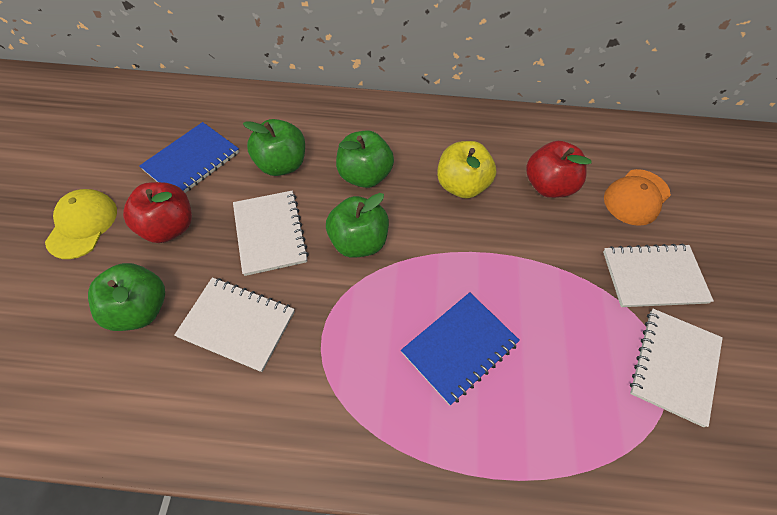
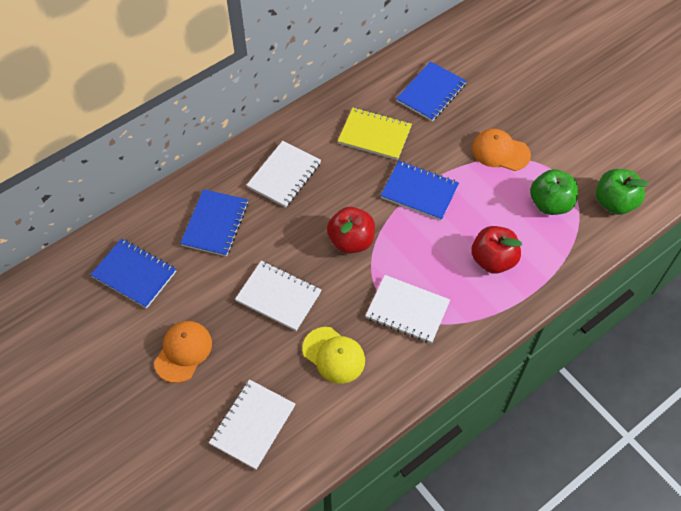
blue notebook: 2 -> 4
green apple: 4 -> 2
orange cap: 1 -> 2
yellow apple: 1 -> 0
yellow notebook: 0 -> 1

